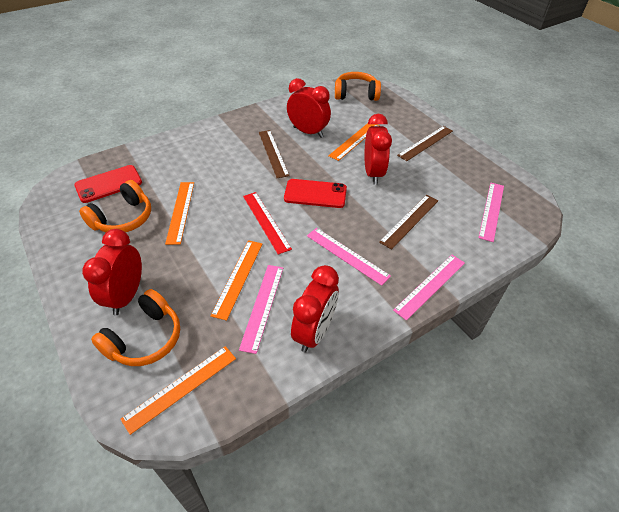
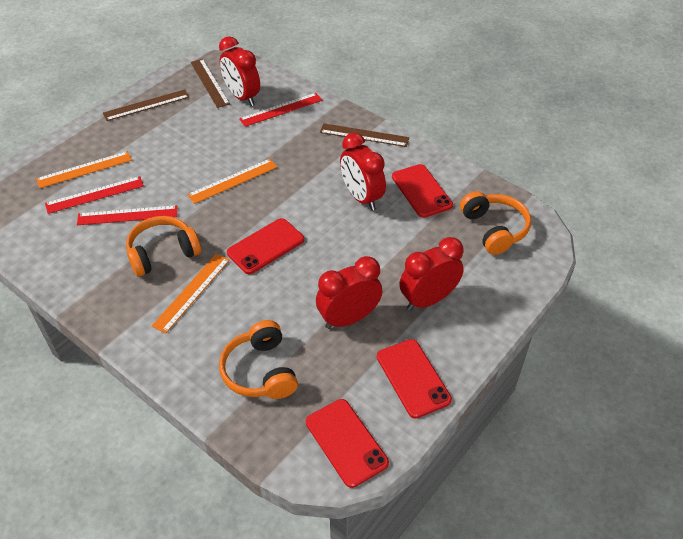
orange ruler: 4 -> 3
pink ruler: 4 -> 0
red phone: 2 -> 4
red ruler: 1 -> 3

